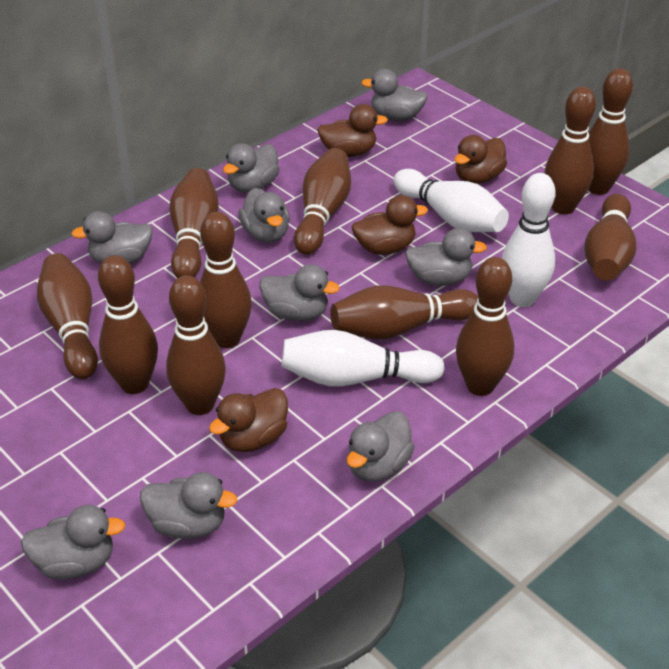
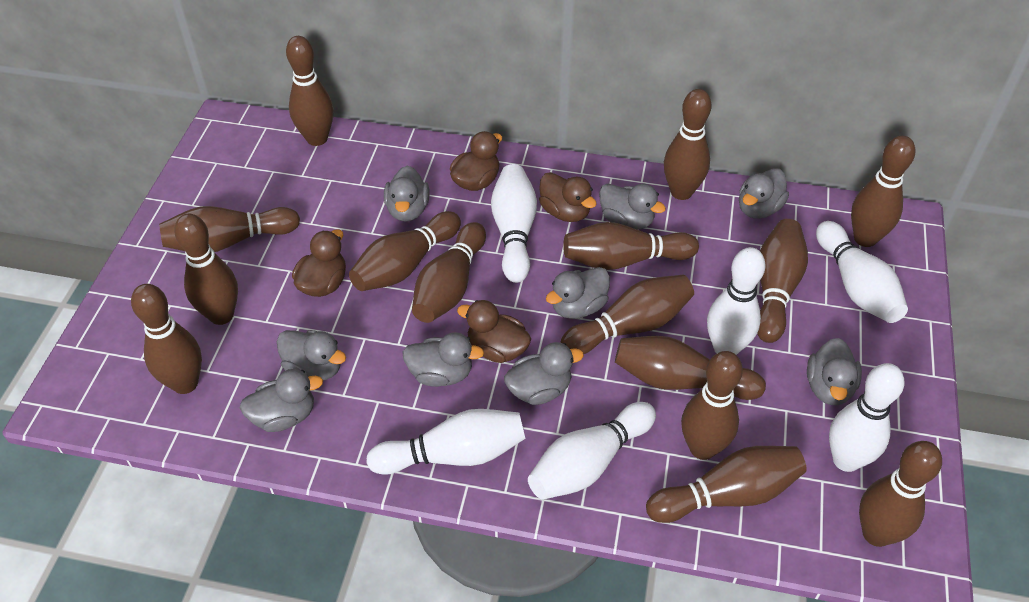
brown bowling pin: 11 -> 15
white bowling pin: 3 -> 6

